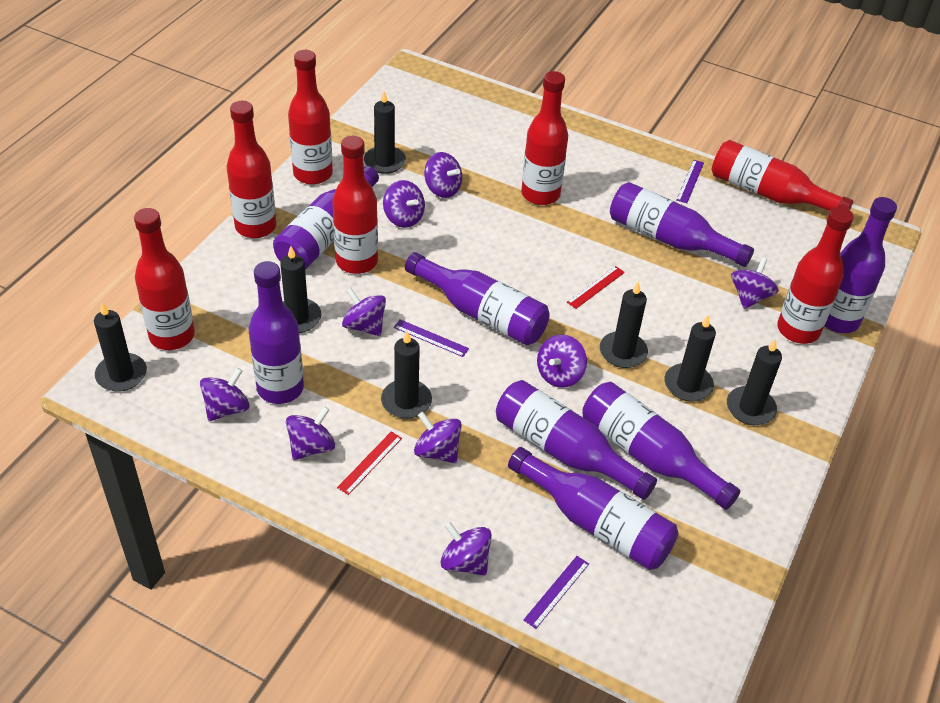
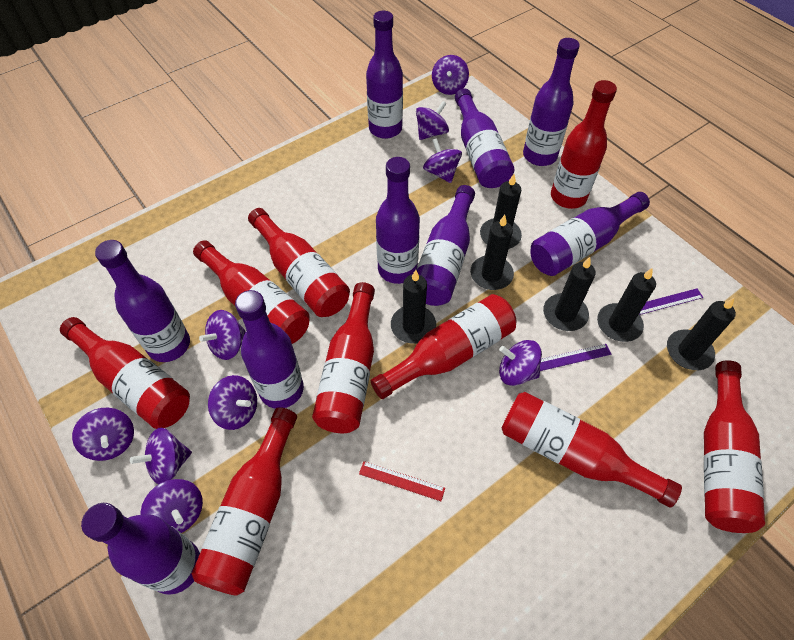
black candle: 7 -> 6
purple bottle: 8 -> 9
purple ruler: 3 -> 2
red bottle: 7 -> 9
red ruler: 2 -> 1

